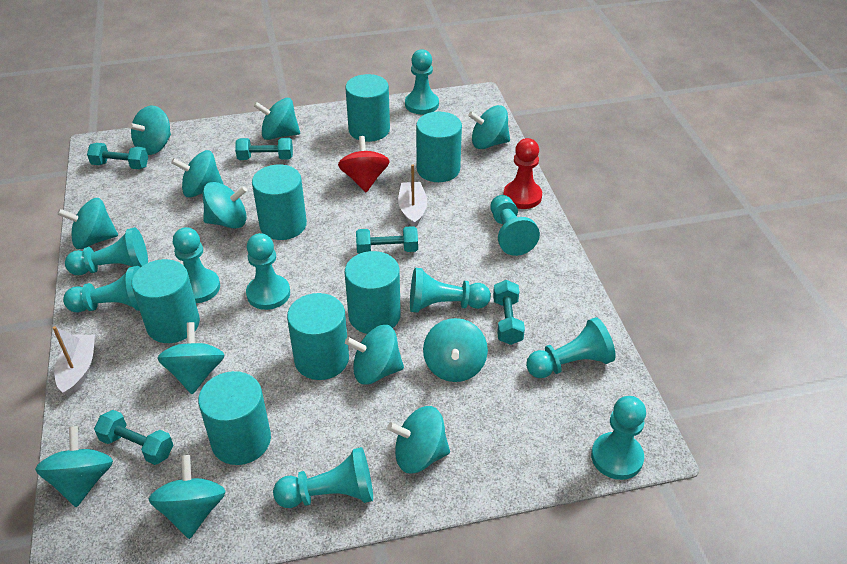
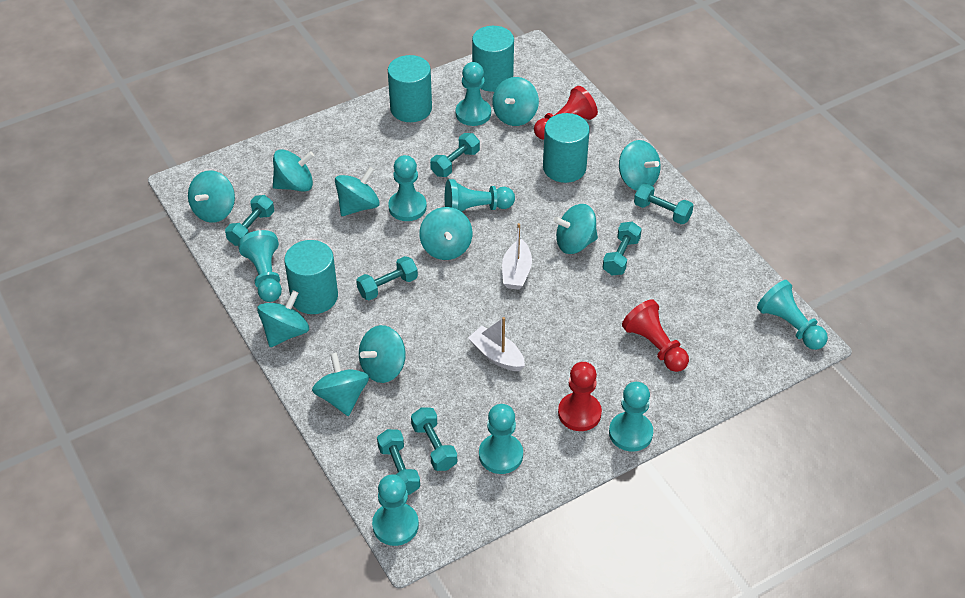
red pawn: 1 -> 3
red spinning top: 1 -> 0
turquoise cylinder: 7 -> 4
turquoise dumbbell: 5 -> 7
turquoise pawn: 10 -> 8
turquoise spinning top: 12 -> 10

